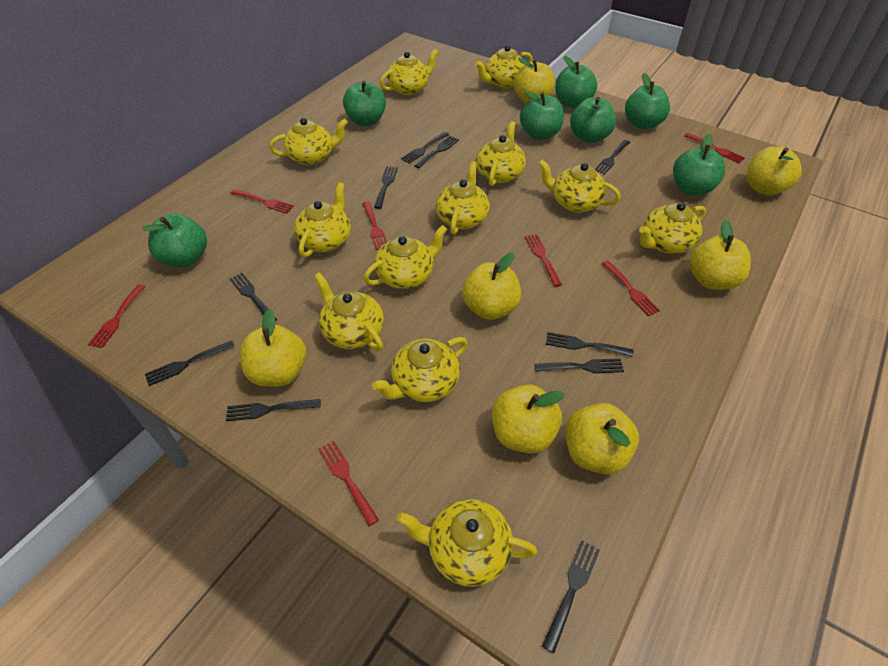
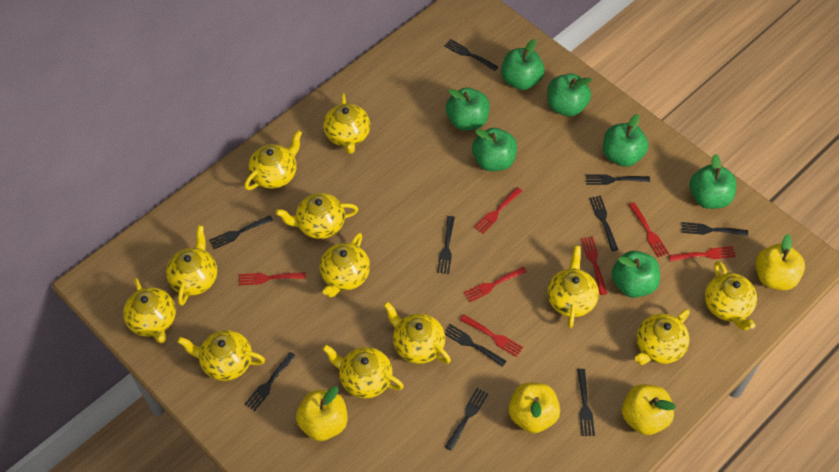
yellow apple: 7 -> 4

